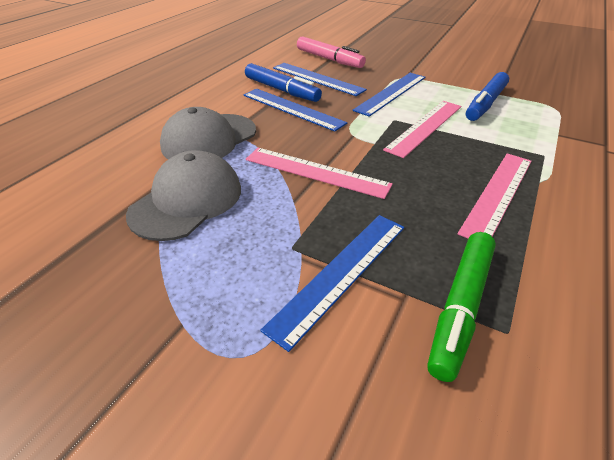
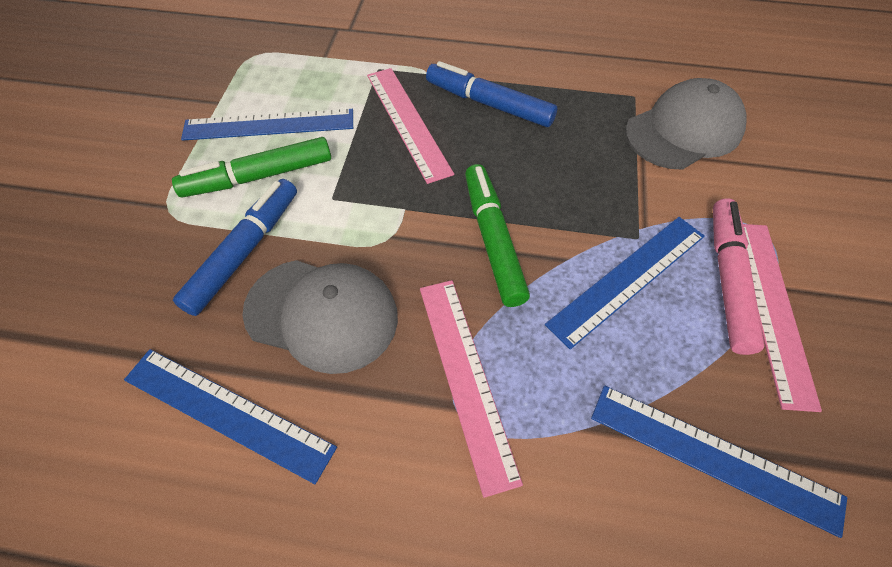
green marker: 1 -> 2

